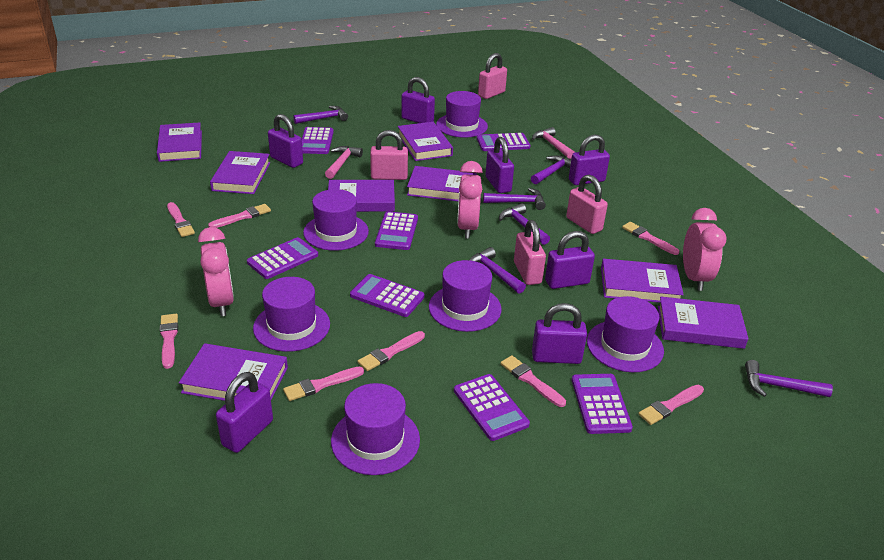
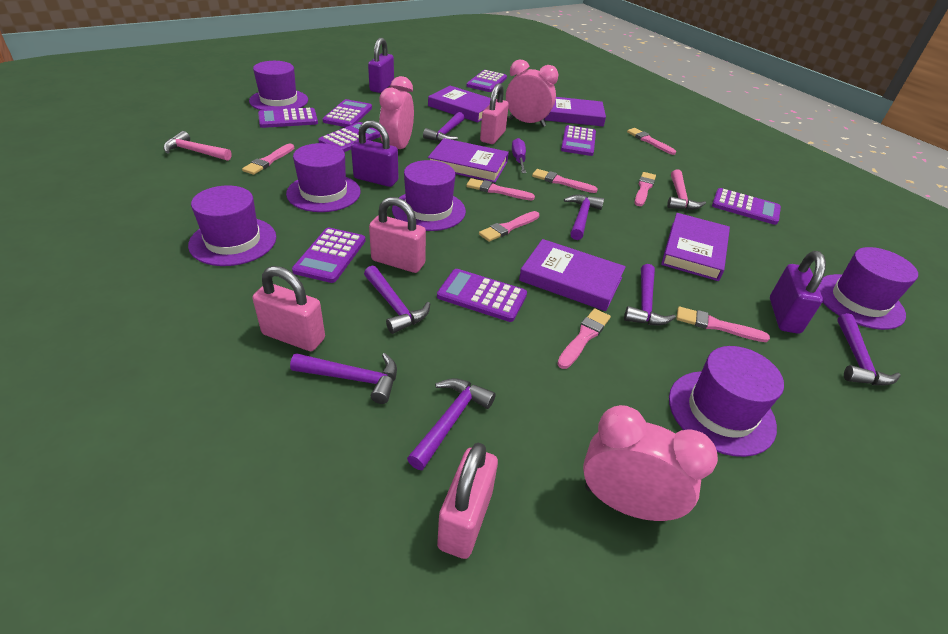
purple book: 8 -> 5
purple calculator: 7 -> 8
purple hammer: 6 -> 7
purple padlock: 7 -> 3
purple screwdriver: 0 -> 1

